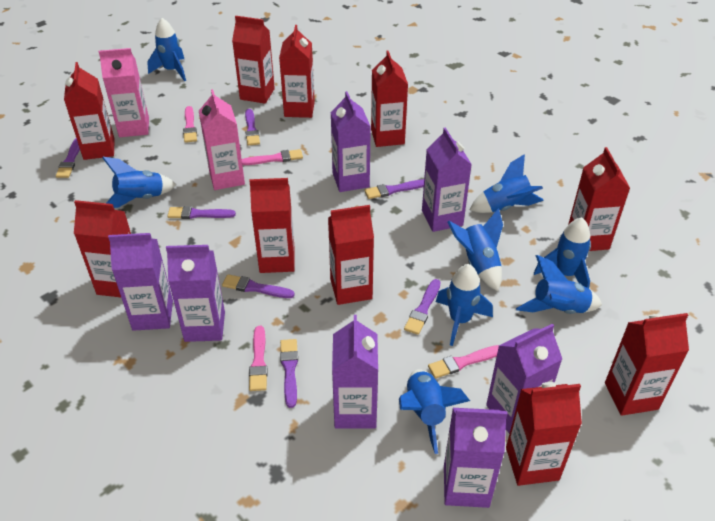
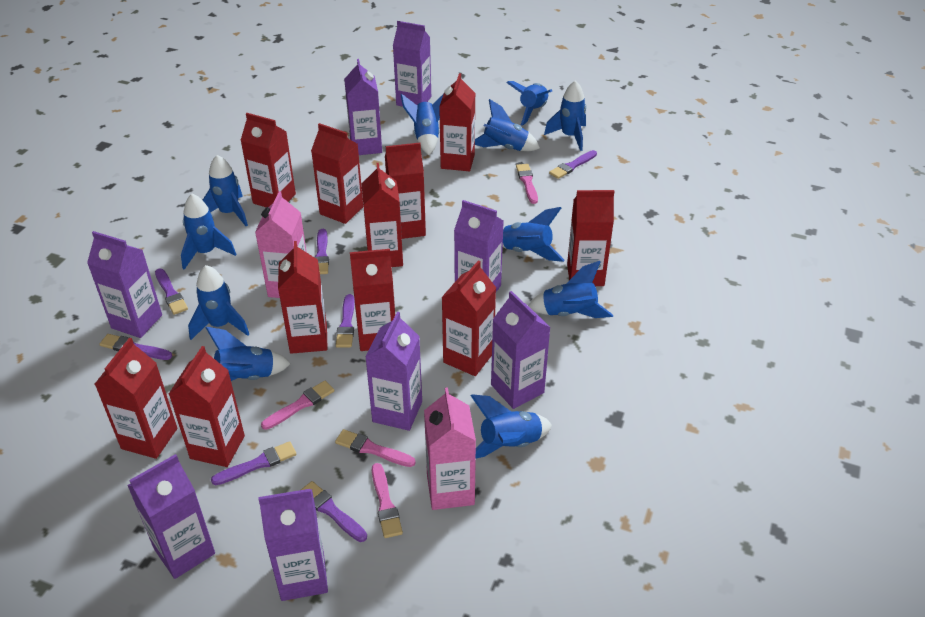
blue rocket: 8 -> 11
purple carton: 7 -> 8
red carton: 10 -> 11

